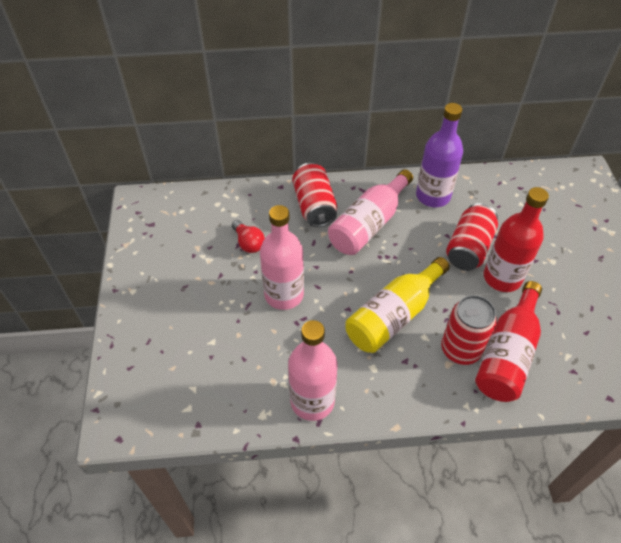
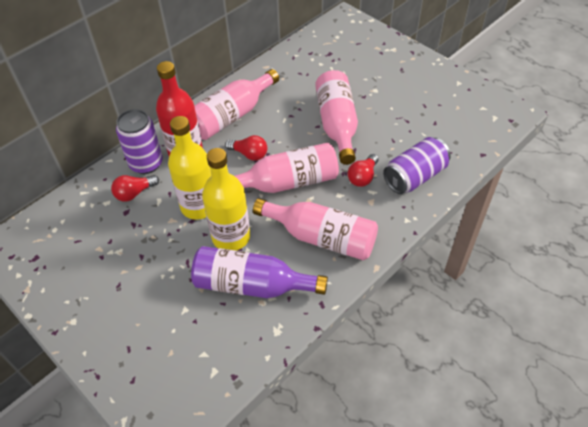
pink bottle: 3 -> 4
purple can: 0 -> 2
red bottle: 2 -> 1
red can: 3 -> 0
red light bulb: 1 -> 3
yellow bottle: 1 -> 2

